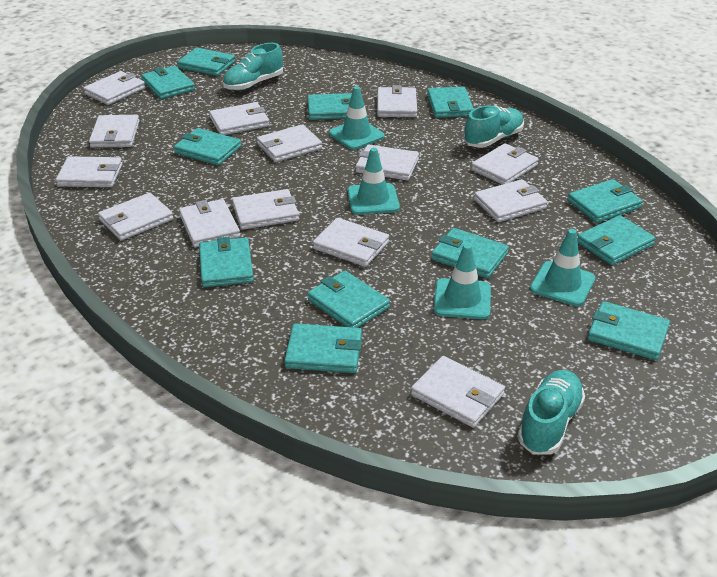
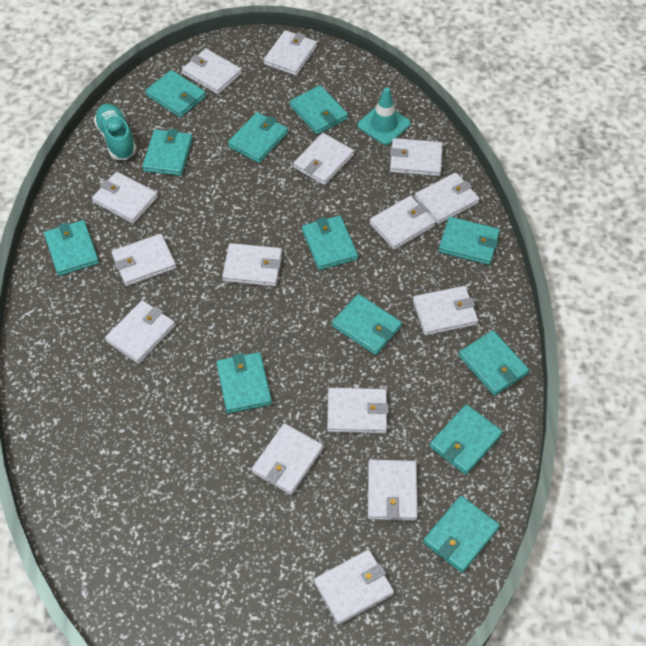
turquoise shoe: 3 -> 1
turquoise traffic cone: 4 -> 1
white wallet: 14 -> 15

